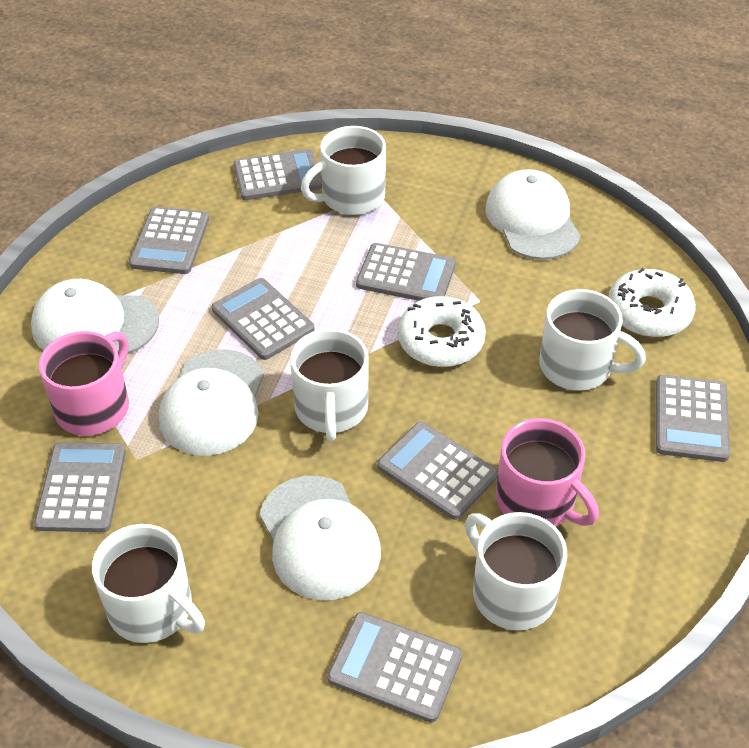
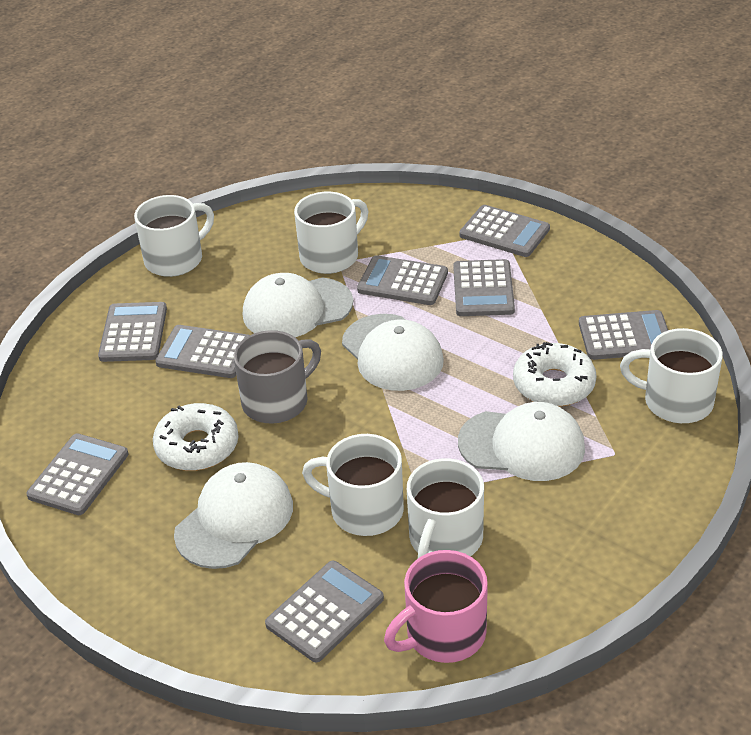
grey mug: 0 -> 1
pink mug: 2 -> 1

